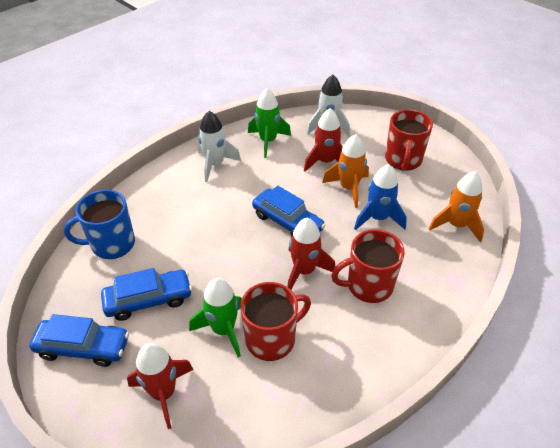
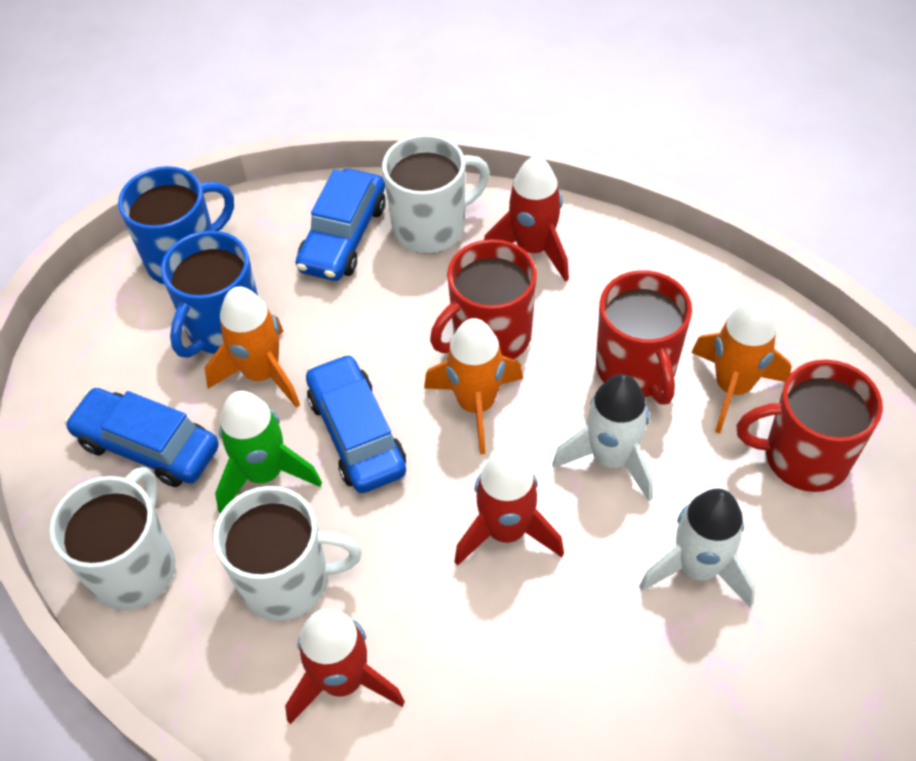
blue mug: 1 -> 2
blue rocket: 1 -> 0
green rocket: 2 -> 1
orange rocket: 2 -> 3
white mug: 0 -> 3

